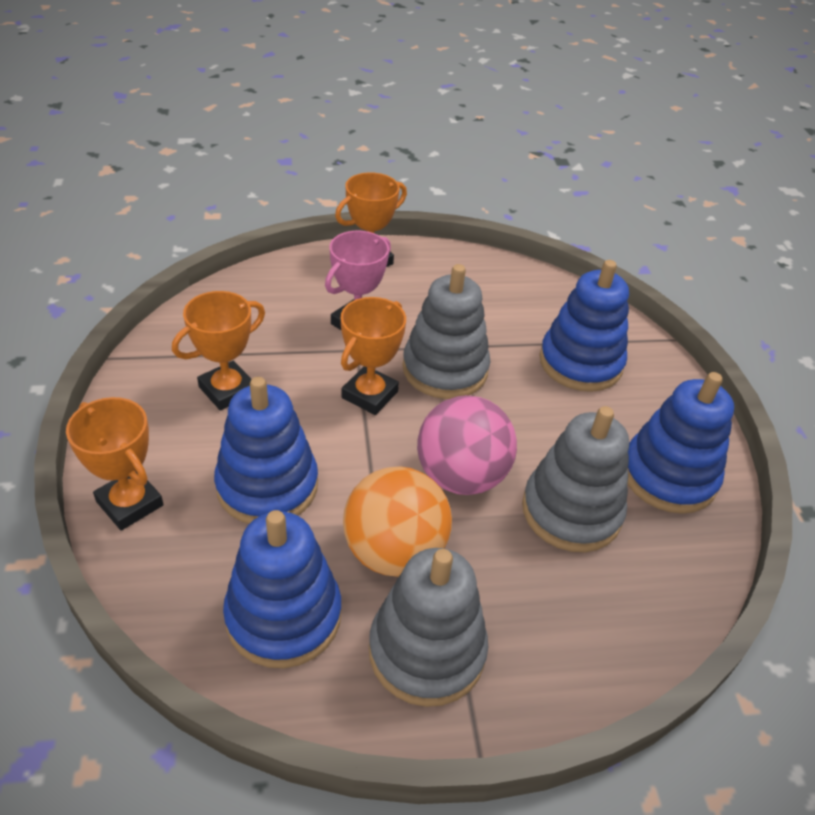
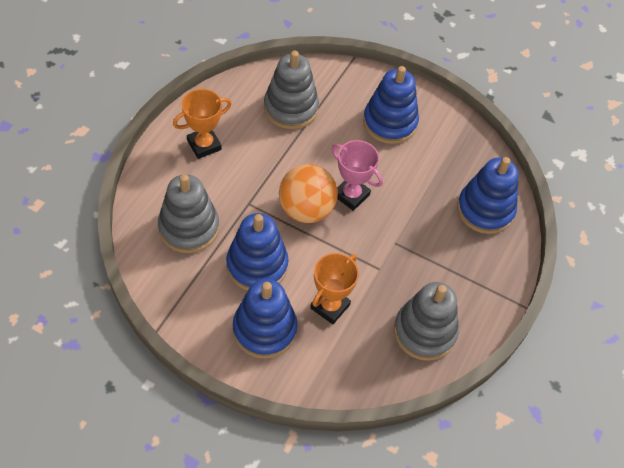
orange trophy: 4 -> 2
pink ball: 1 -> 0

